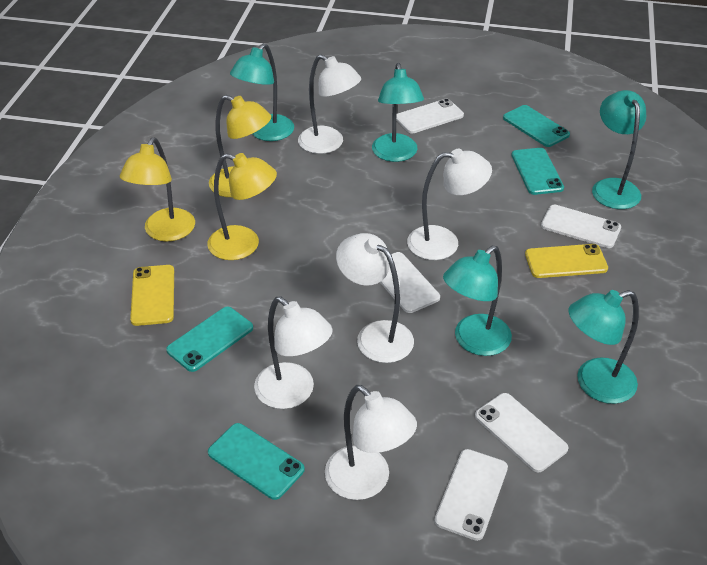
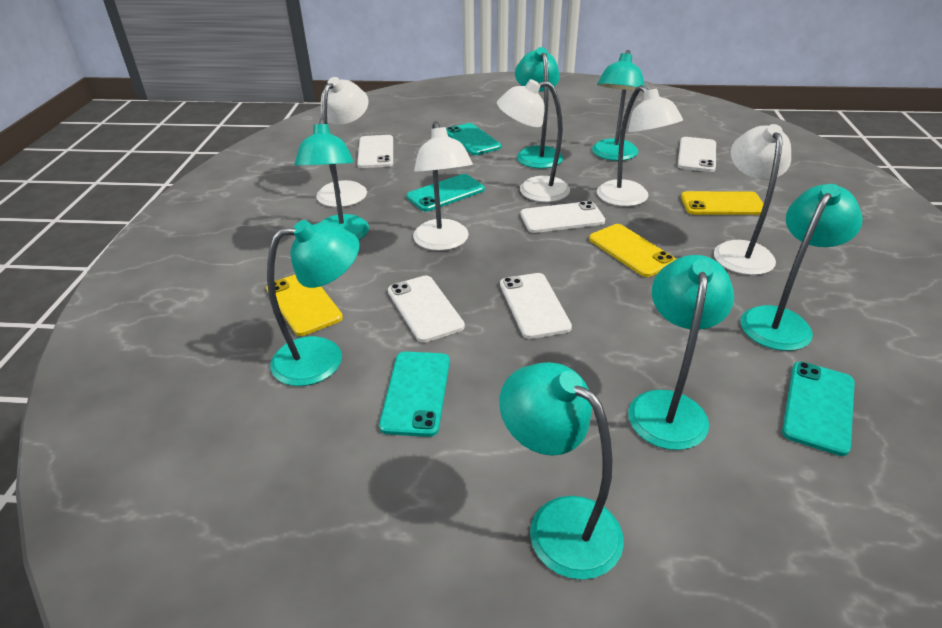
turquoise lamp: 5 -> 7
yellow lamp: 3 -> 0
yellow phone: 2 -> 3

